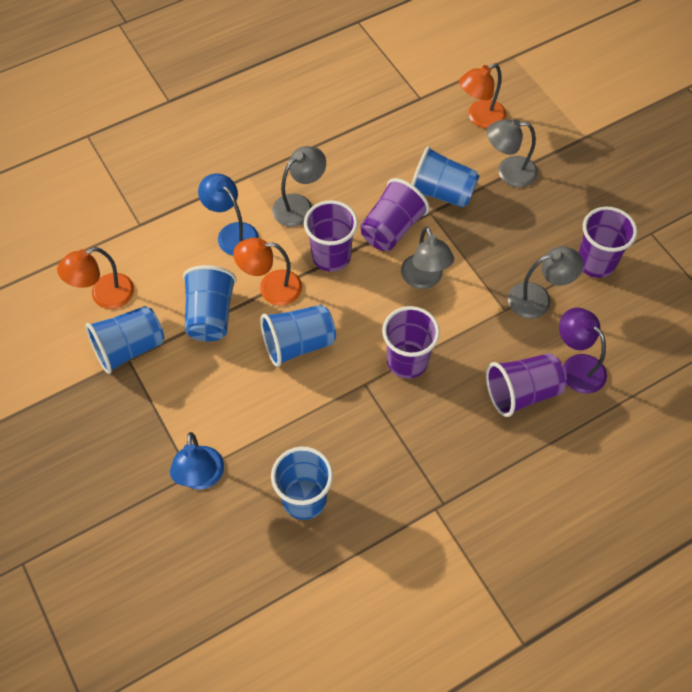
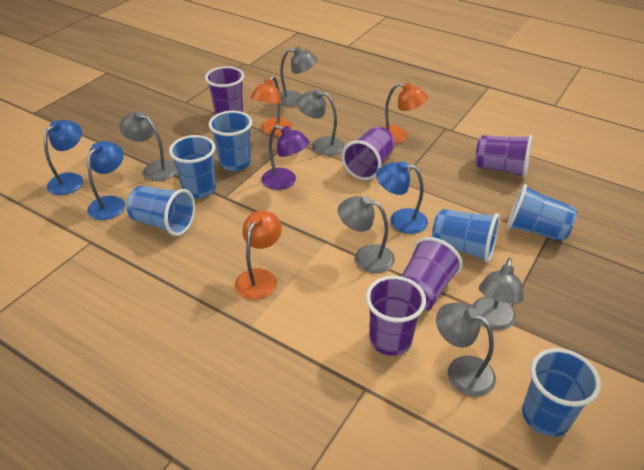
blue cup: 5 -> 6
blue lamp: 2 -> 3
grey lamp: 4 -> 6

